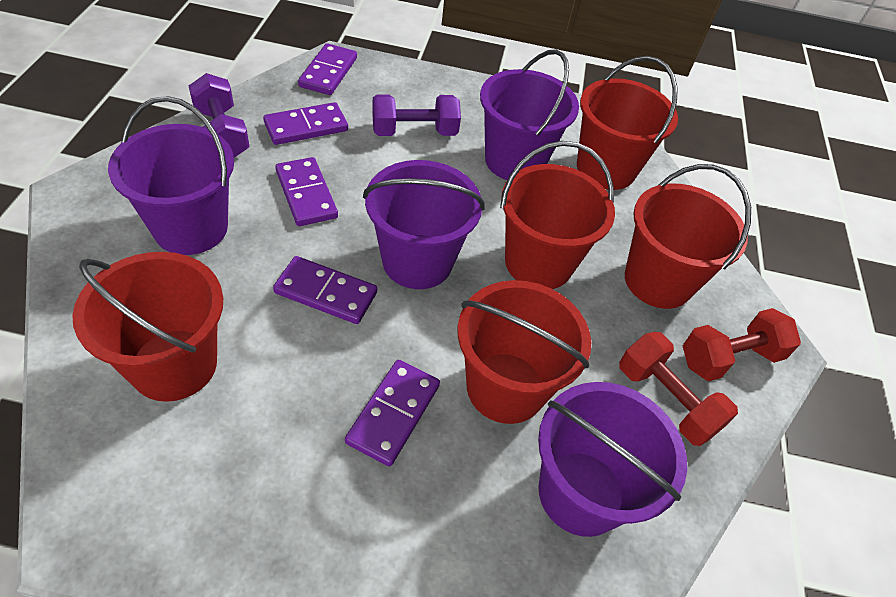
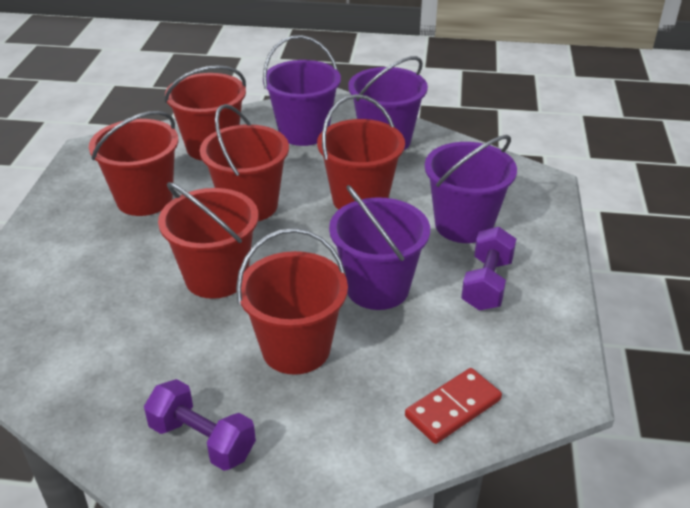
purple domino: 5 -> 0
red bucket: 5 -> 6
red domino: 0 -> 1
red dumbbell: 2 -> 0

